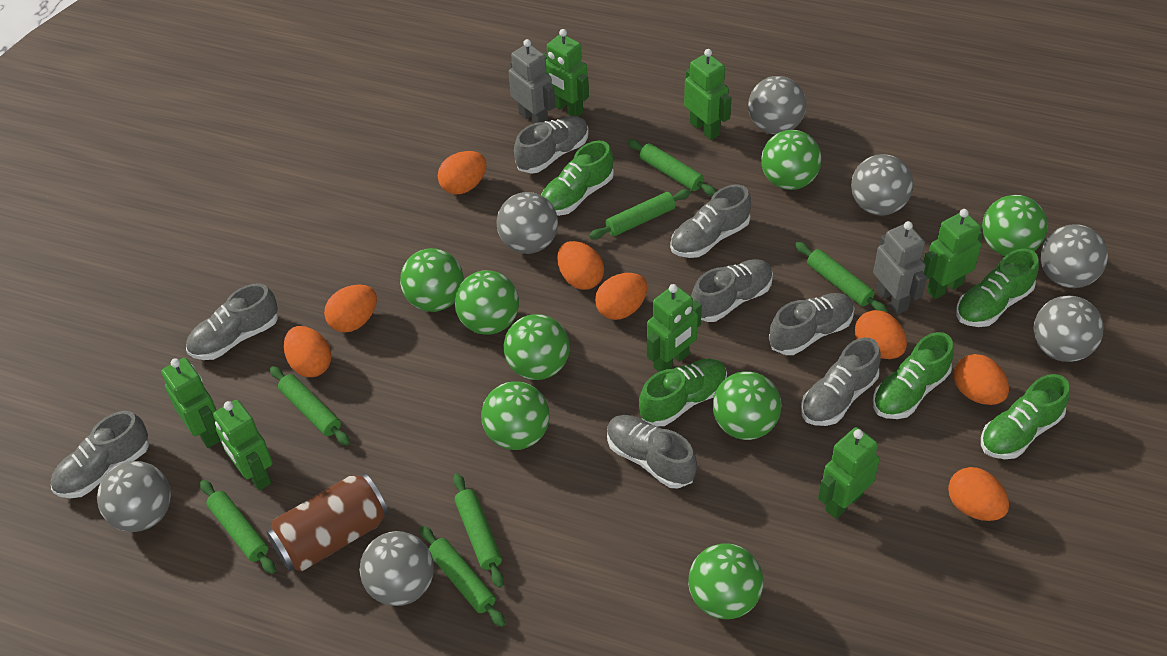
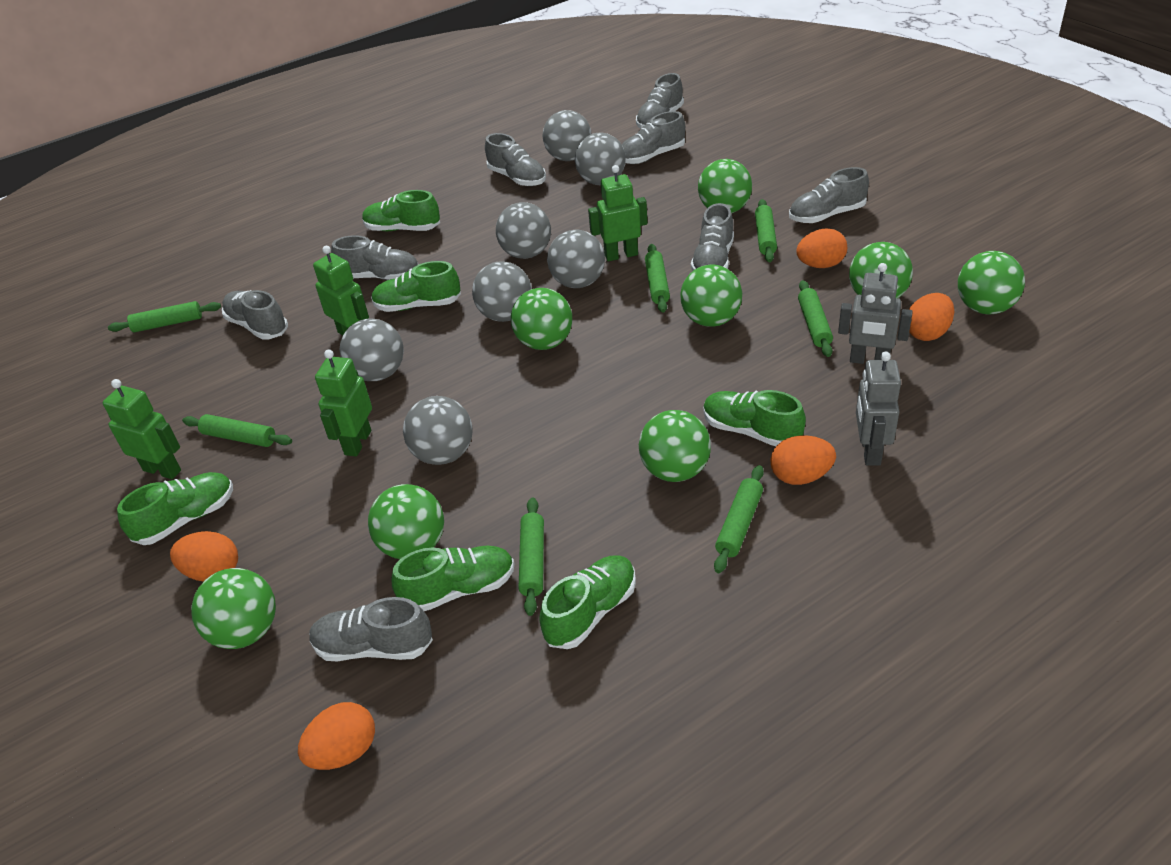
brown can: 1 -> 0
green robot: 7 -> 4
green shoe: 5 -> 6
orange egg: 8 -> 5

